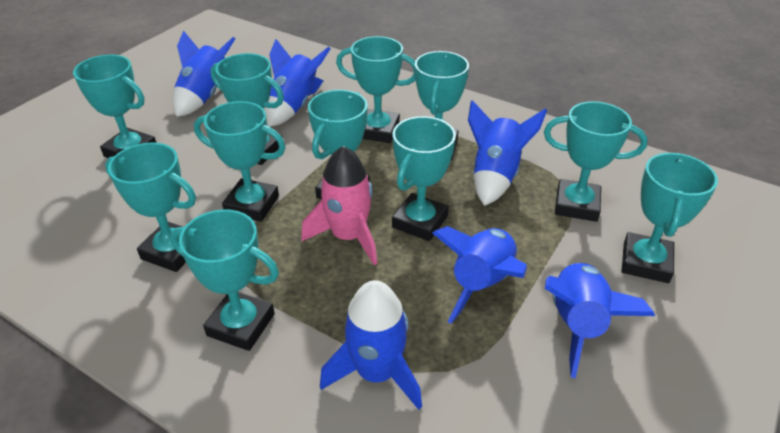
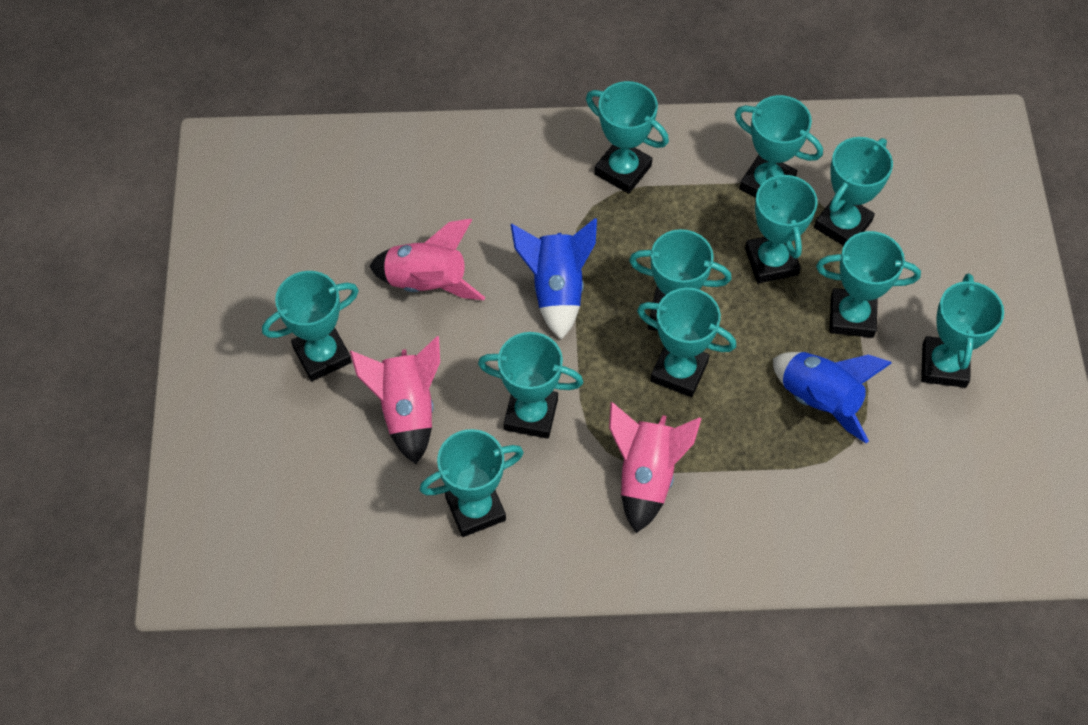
blue rocket: 6 -> 2
pink rocket: 1 -> 3

